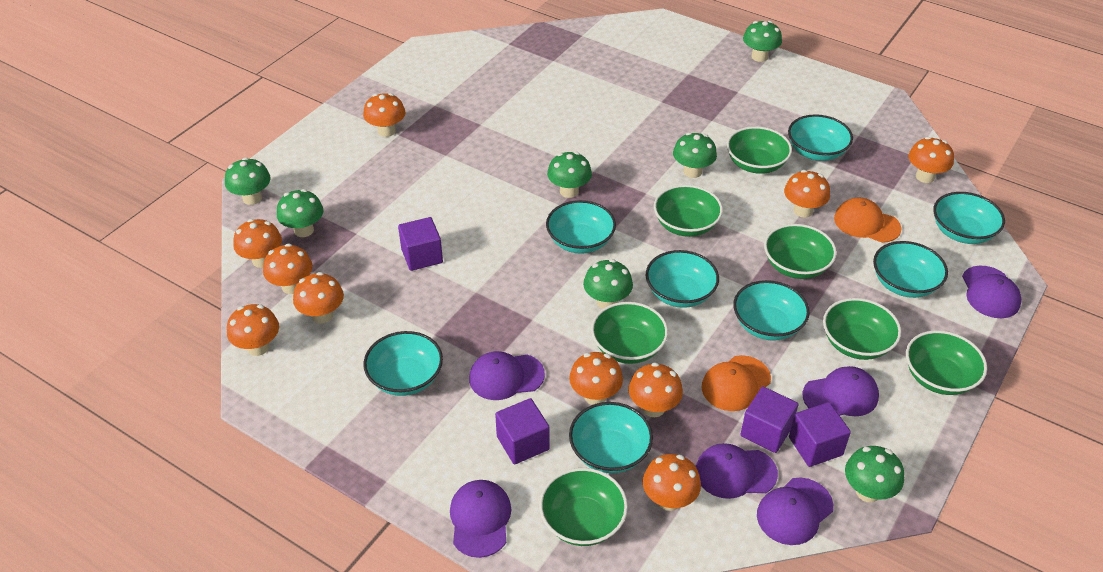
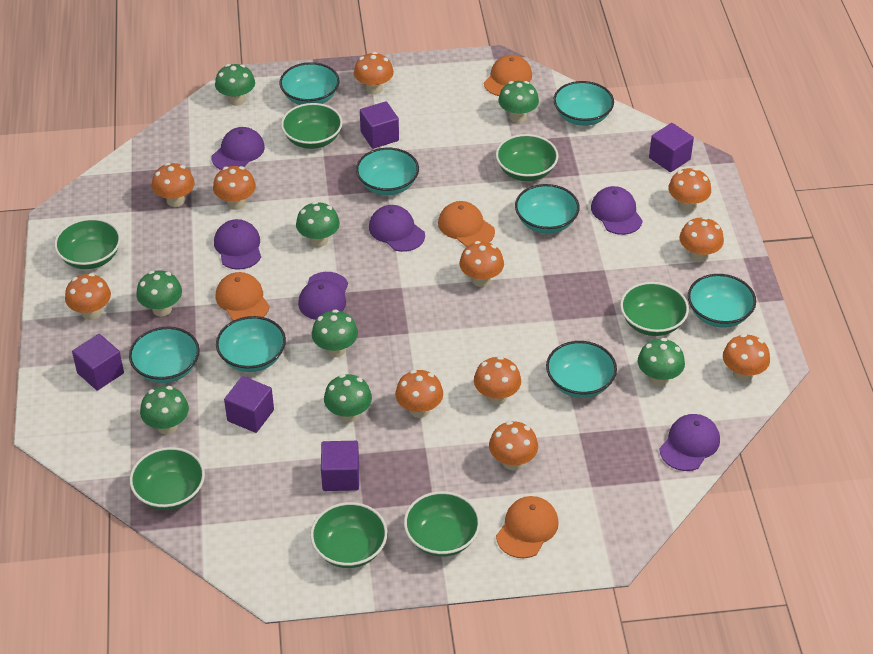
green mushroom: 7 -> 8
orange cap: 2 -> 4
orange mushroom: 10 -> 11
purple cube: 4 -> 5

